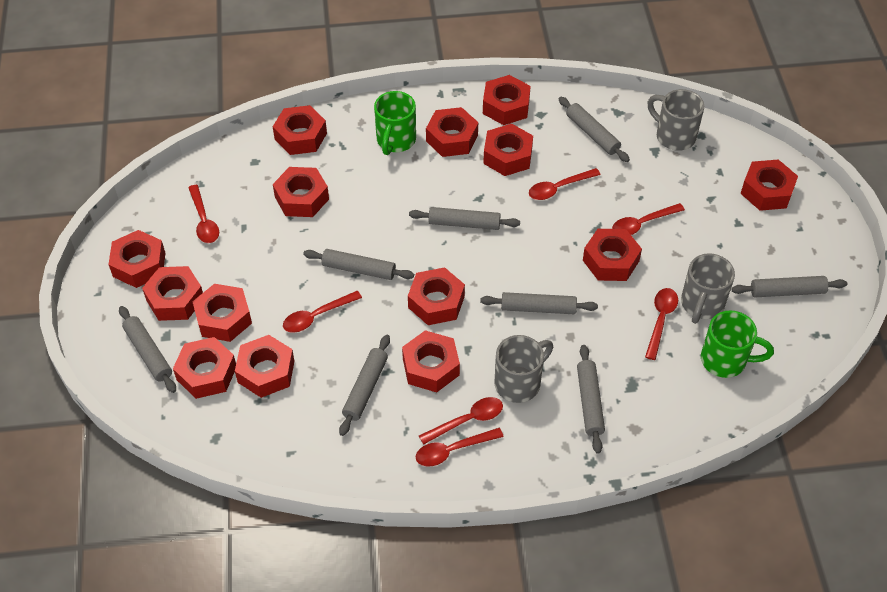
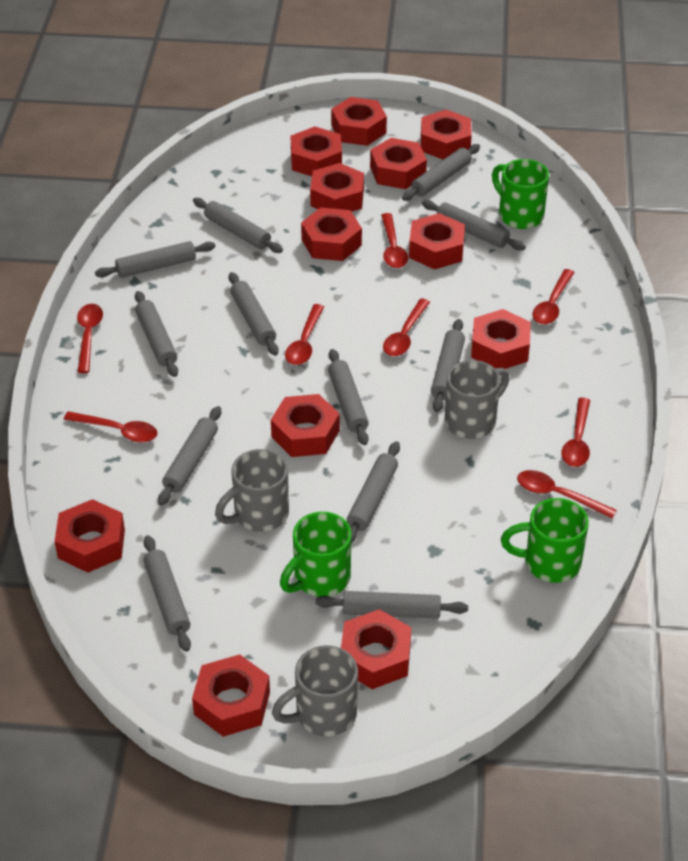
green mug: 2 -> 3
grey rolling pin: 8 -> 12
red nut: 14 -> 12
red spoon: 7 -> 8

